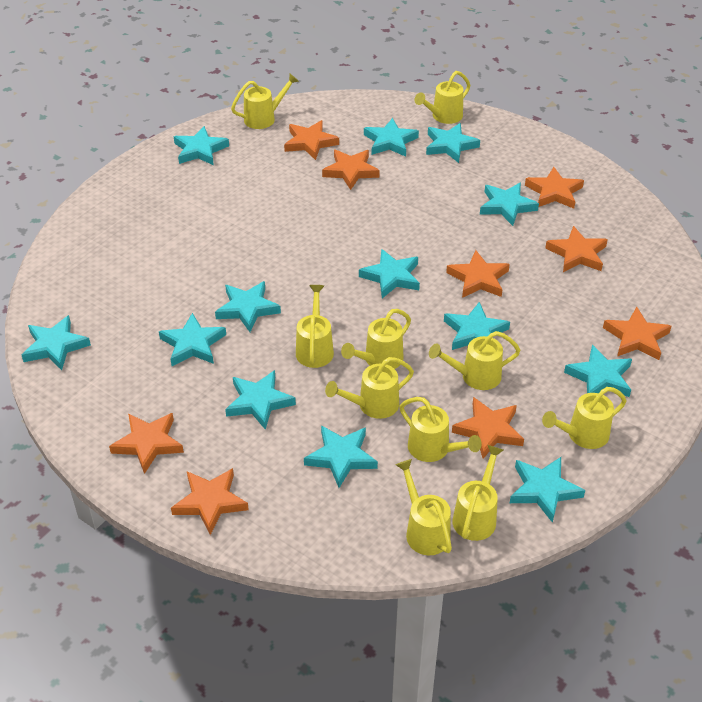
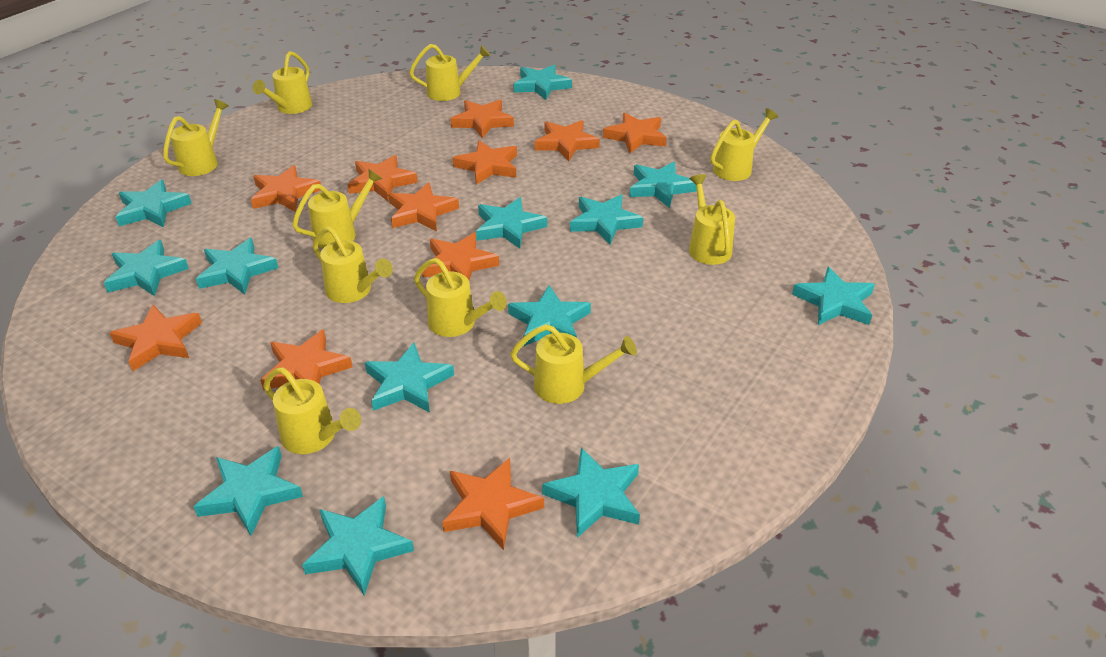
orange star: 9 -> 11

